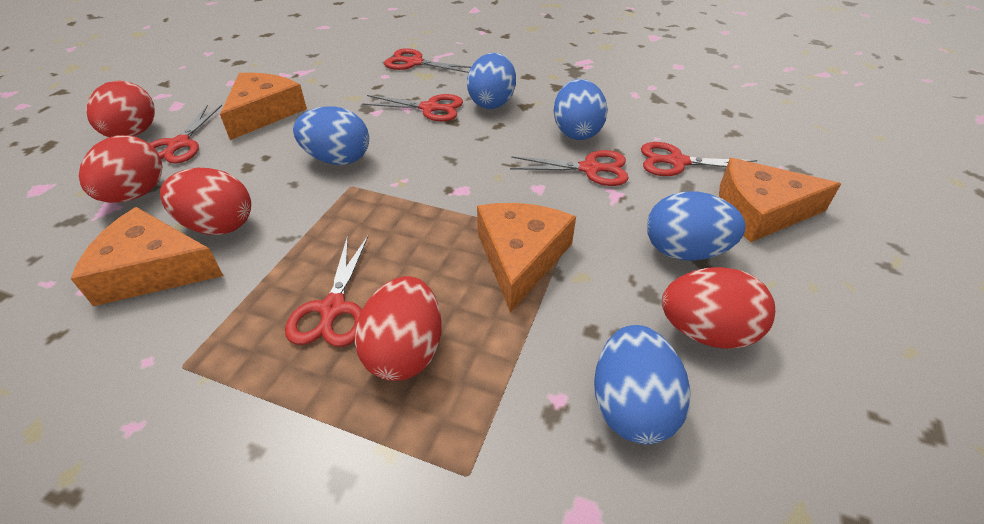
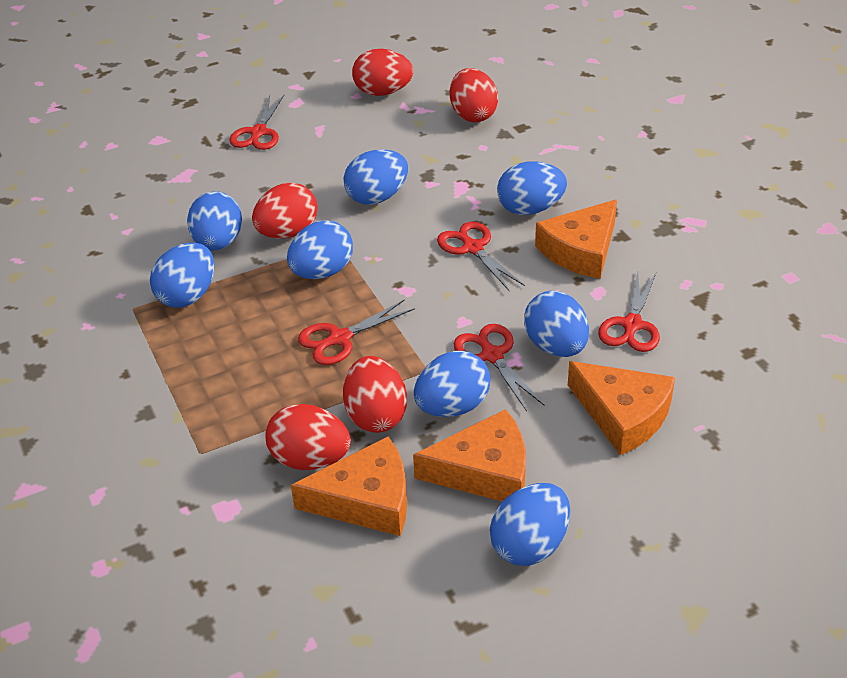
blue egg: 5 -> 8
red scissors: 6 -> 5

